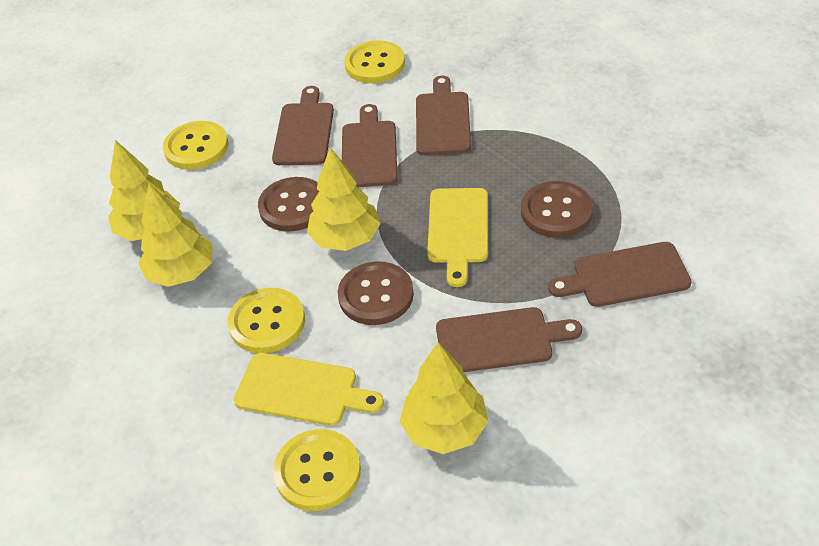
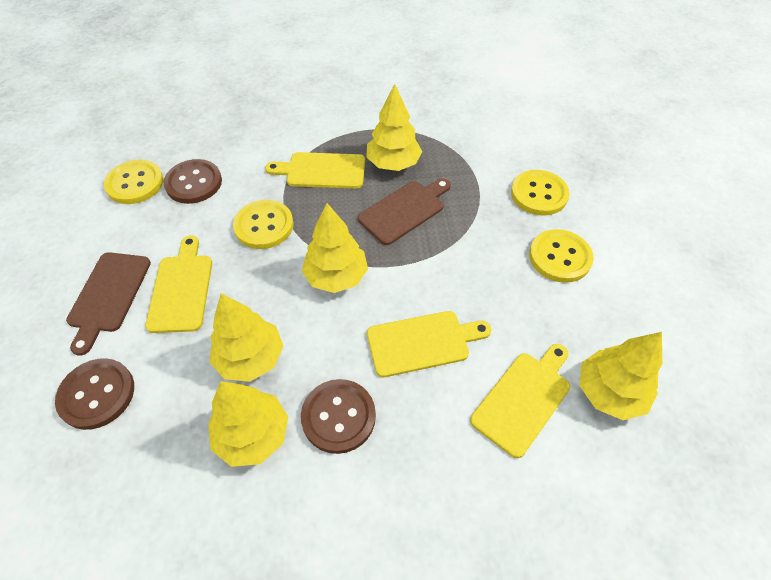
brown cutting board: 5 -> 2
yellow cutting board: 2 -> 4
yellow tree: 4 -> 5

